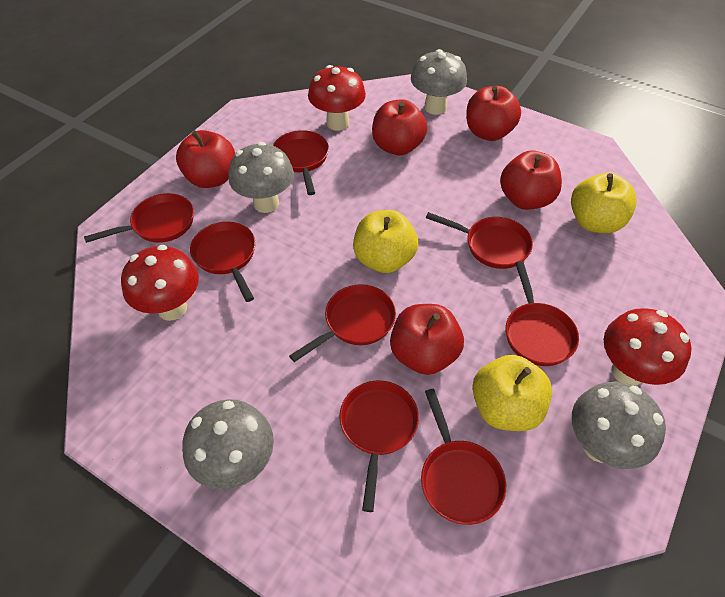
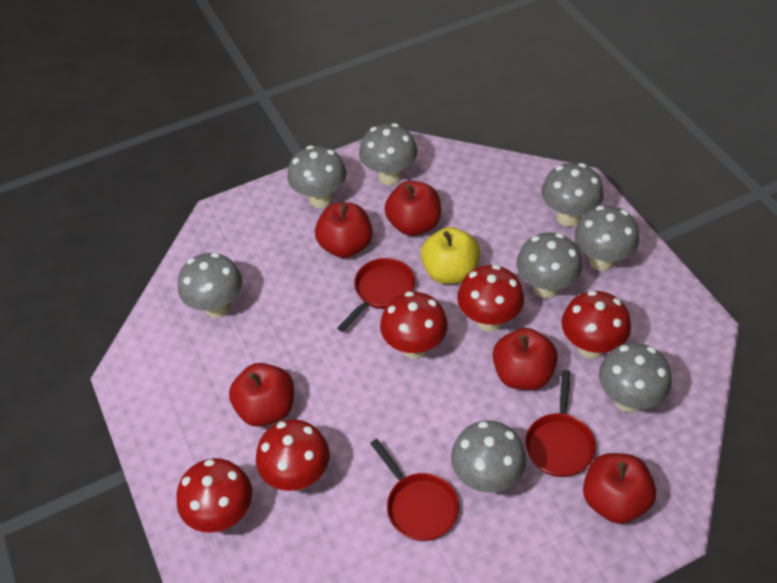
grey mushroom: 4 -> 8
red mushroom: 3 -> 5
red pan: 8 -> 3
yellow apple: 3 -> 1

